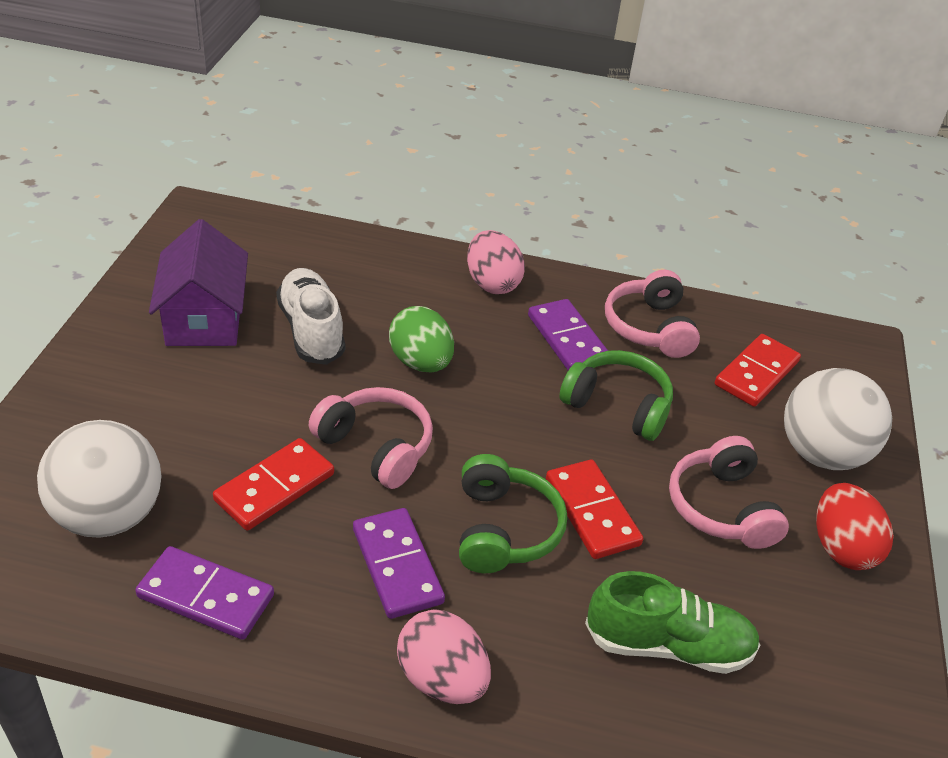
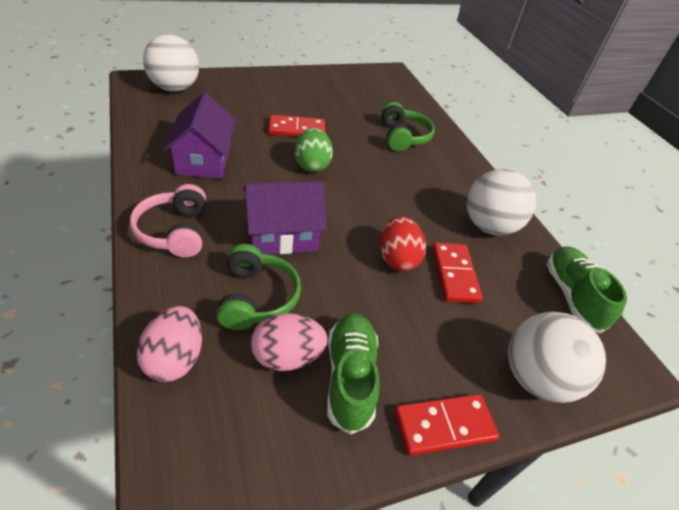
green shoe: 1 -> 2
pink headphones: 3 -> 1
purple domino: 3 -> 0
purple house: 1 -> 2
white ball: 2 -> 3
white shoe: 1 -> 0

